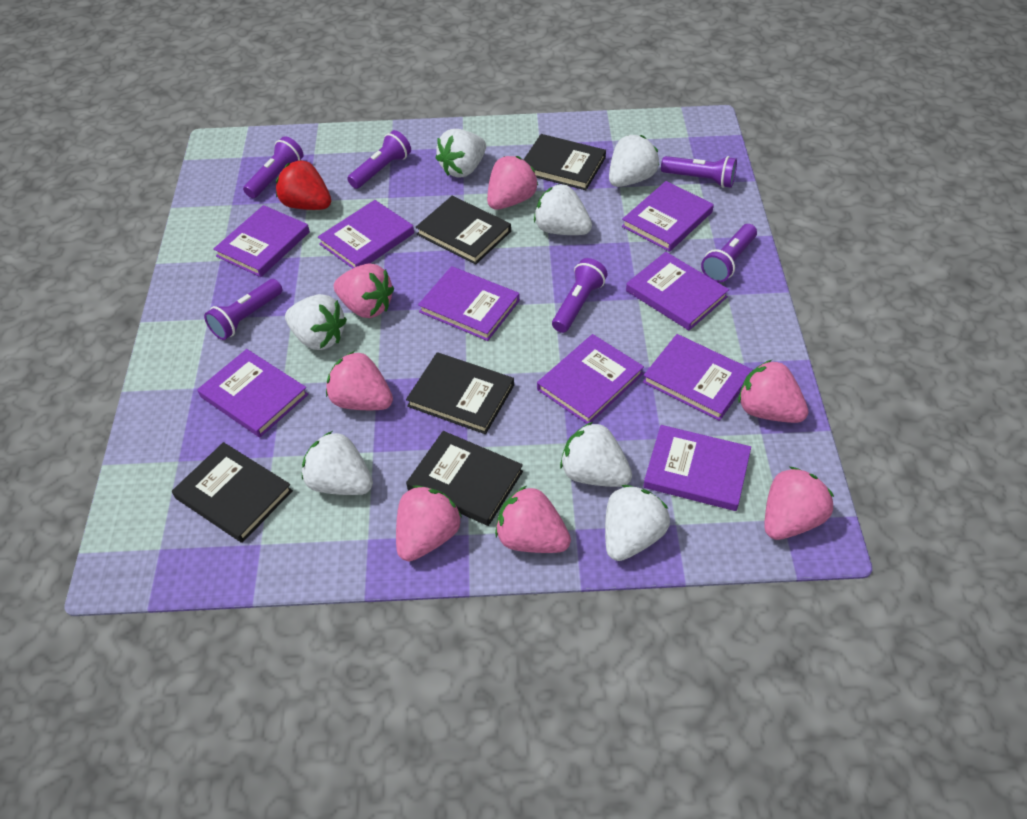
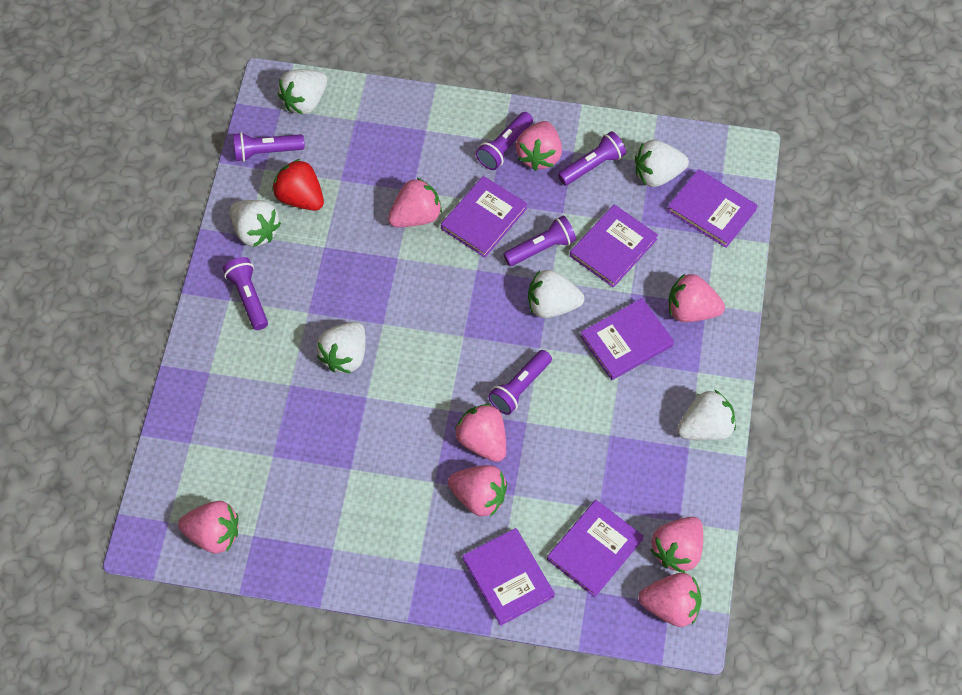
black book: 5 -> 0
pink strawberry: 7 -> 8
purple book: 9 -> 6
white strawberry: 7 -> 6

